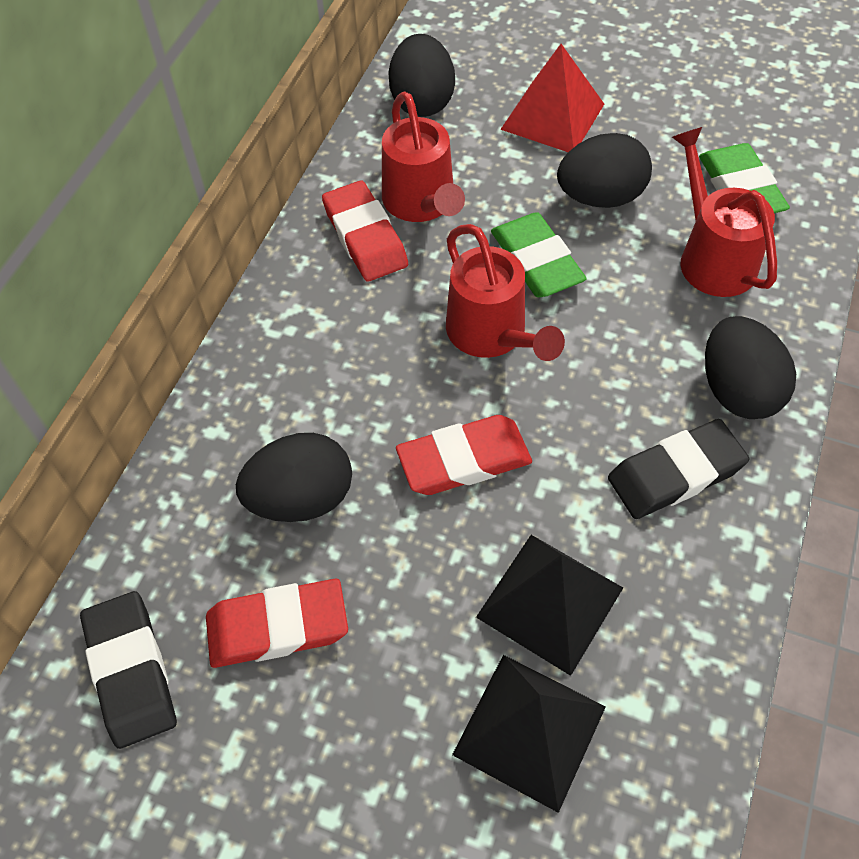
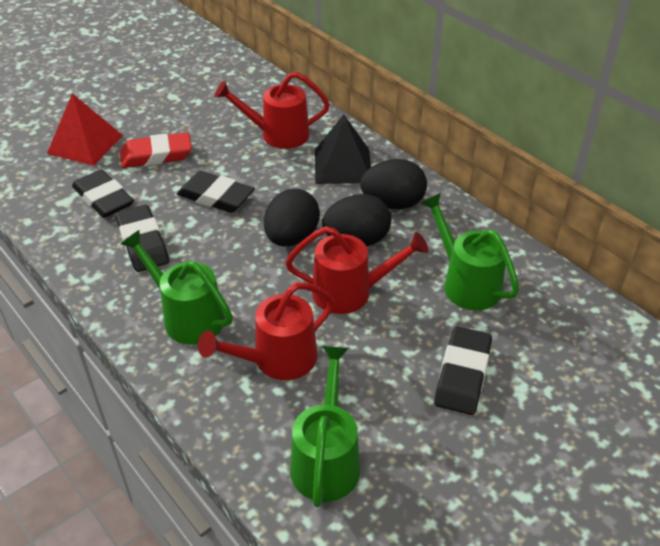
black egg: 4 -> 3
black eraser: 2 -> 4
black pyramid: 2 -> 1
green eraser: 2 -> 0
green watering can: 0 -> 3
red eraser: 3 -> 1

